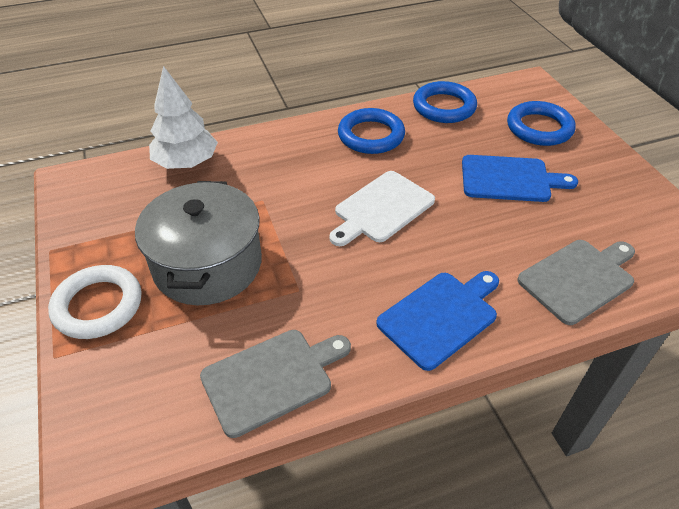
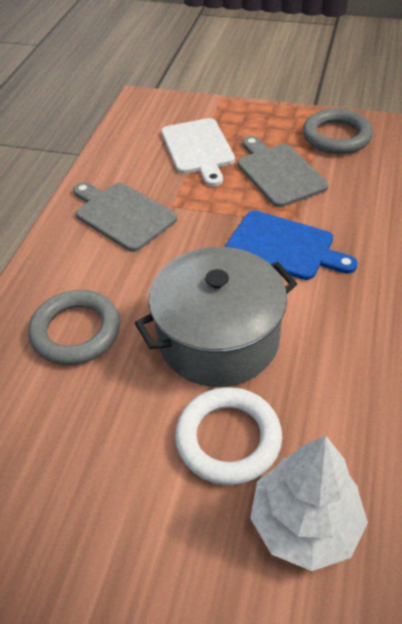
blue cutting board: 2 -> 1
blue ring: 3 -> 0
grey ring: 0 -> 2

